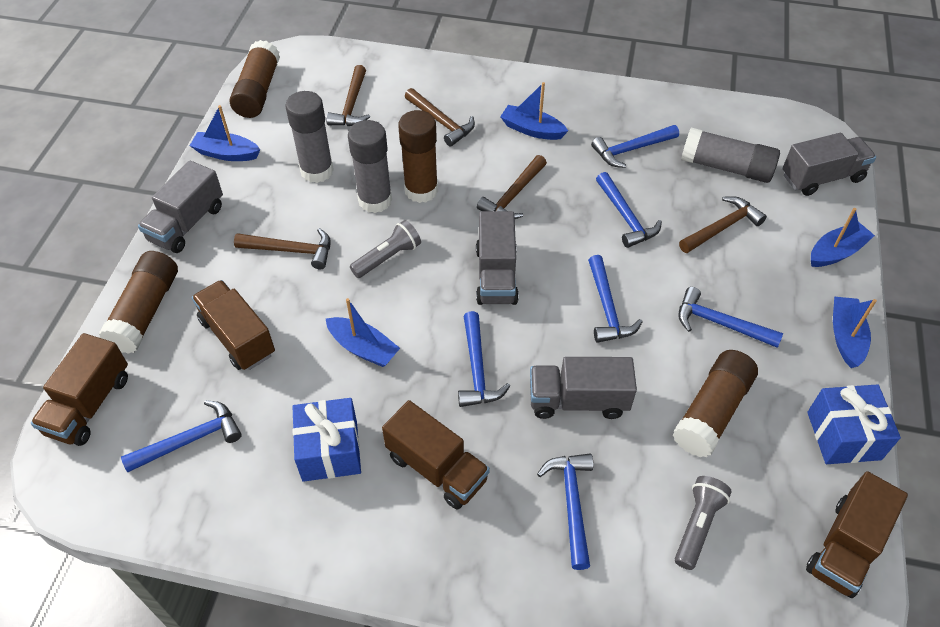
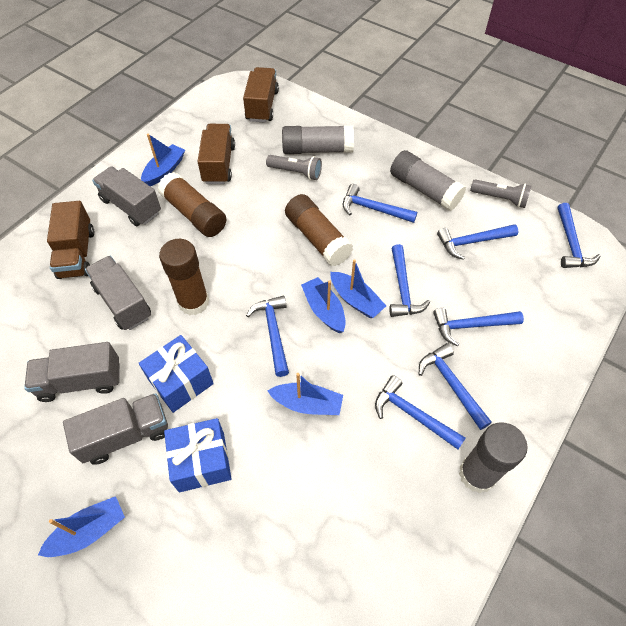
blue hammer: 7 -> 8
brown glue stick: 4 -> 3
brown hammer: 5 -> 0
brown truck: 4 -> 3

